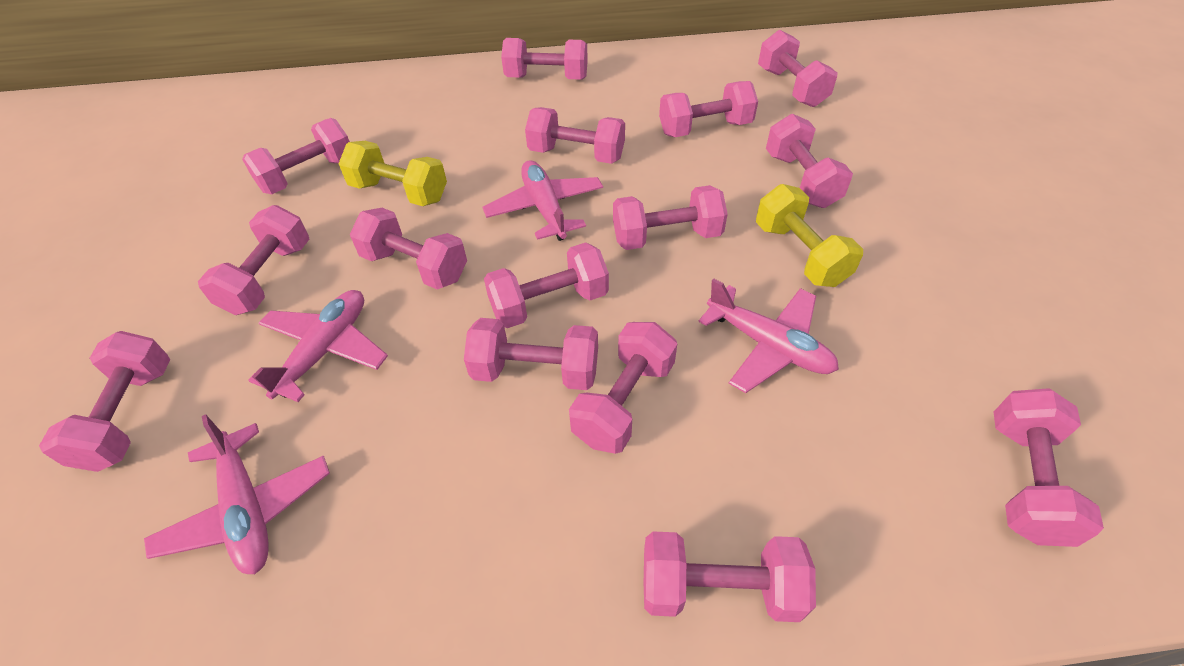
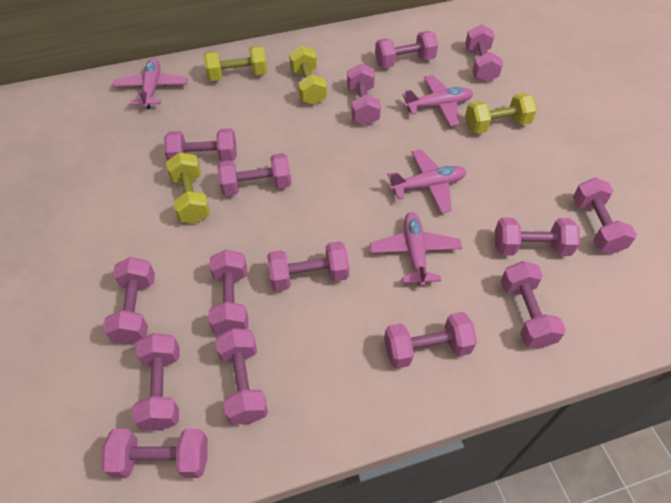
yellow dumbbell: 2 -> 4

